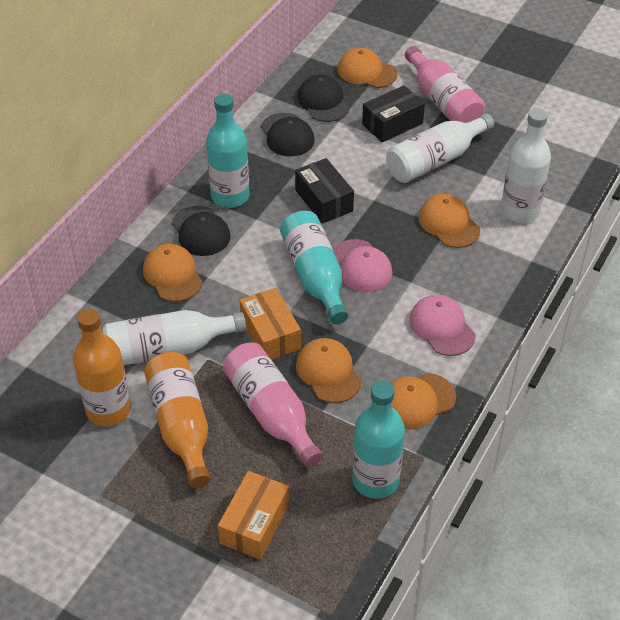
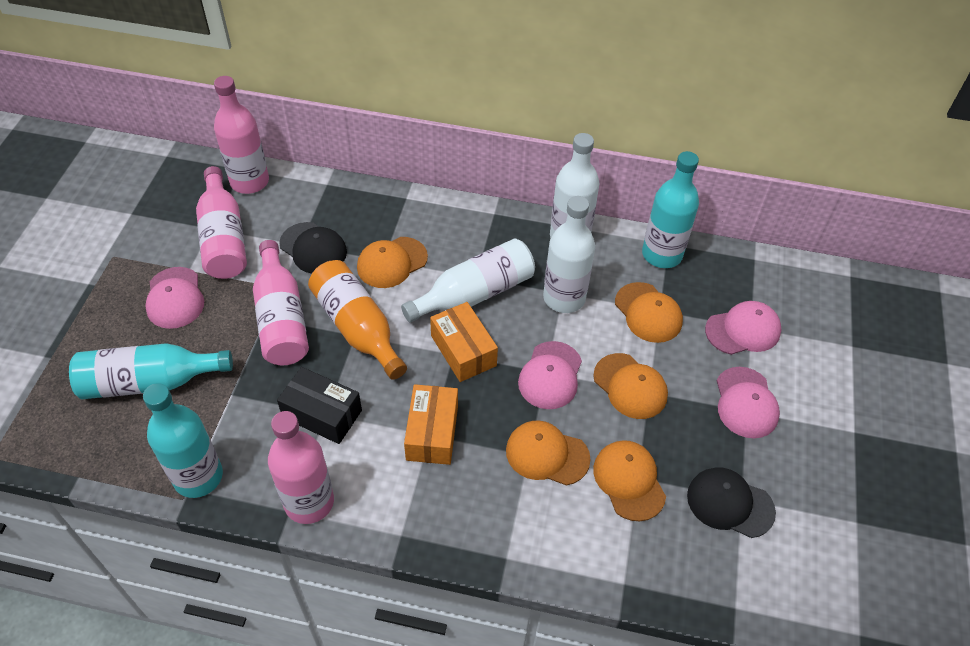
black box: 2 -> 1
black cap: 3 -> 2
orange bottle: 2 -> 1
pink bottle: 2 -> 4
pink cap: 2 -> 4

